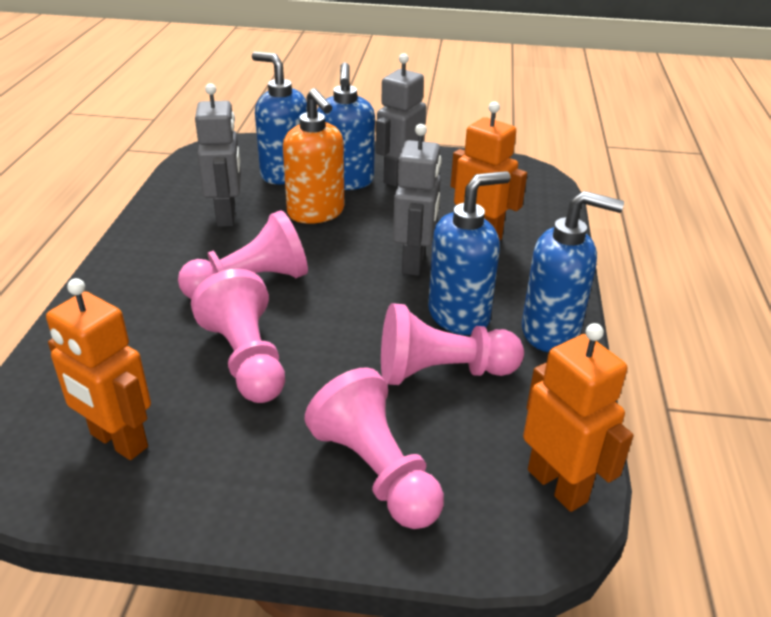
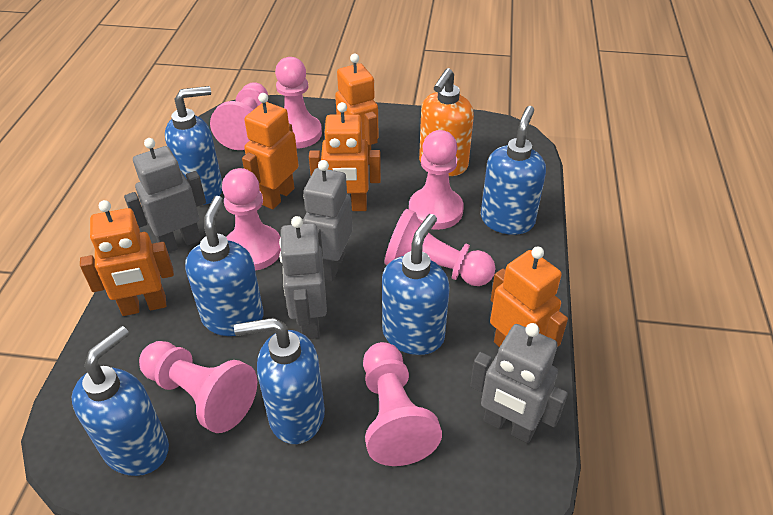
blue soap dispenser: 4 -> 6
grey robot: 3 -> 4
orange robot: 3 -> 5
pink pawn: 4 -> 7

